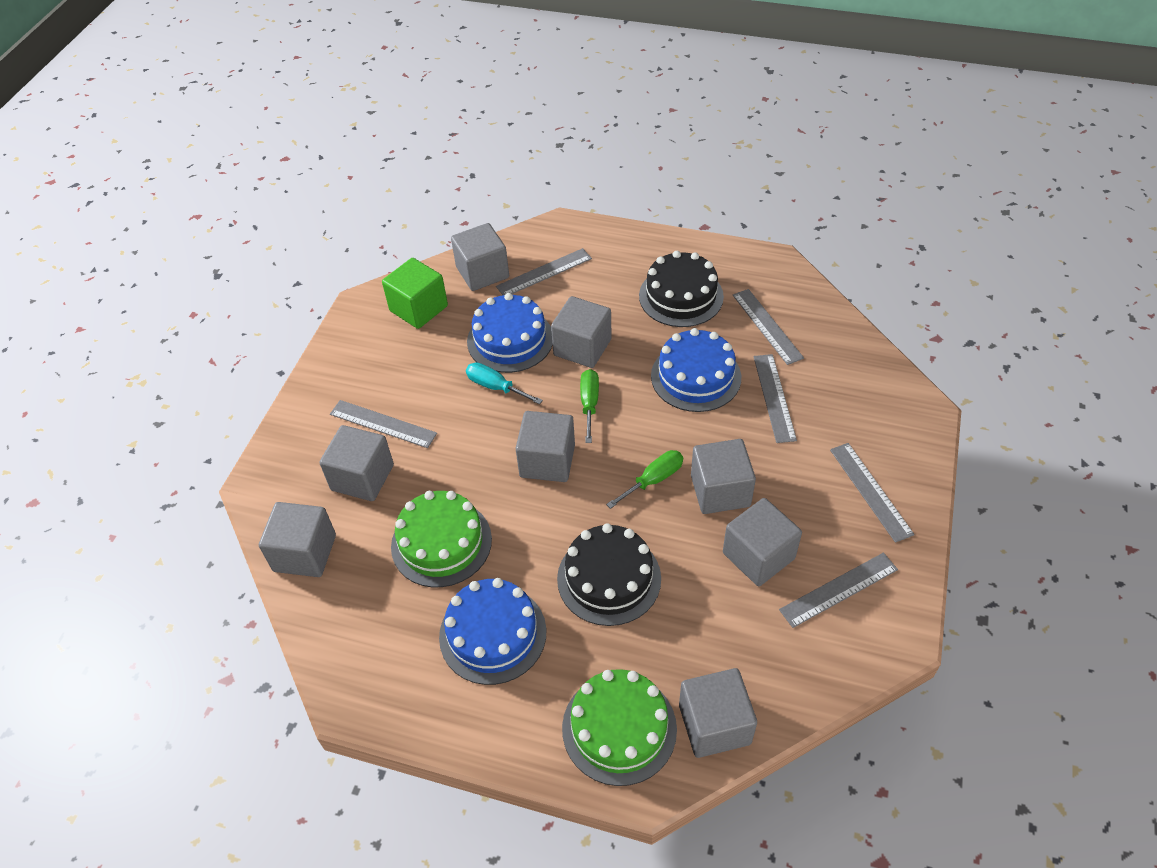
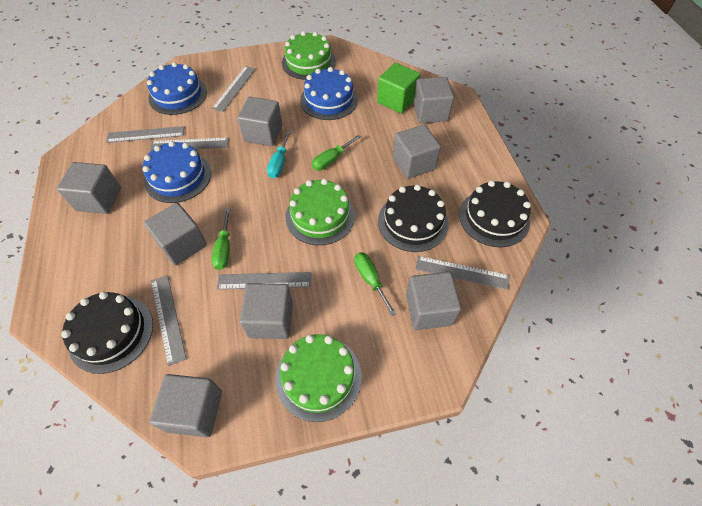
black cake: 2 -> 3
green cake: 2 -> 3
green screwdriver: 2 -> 3

